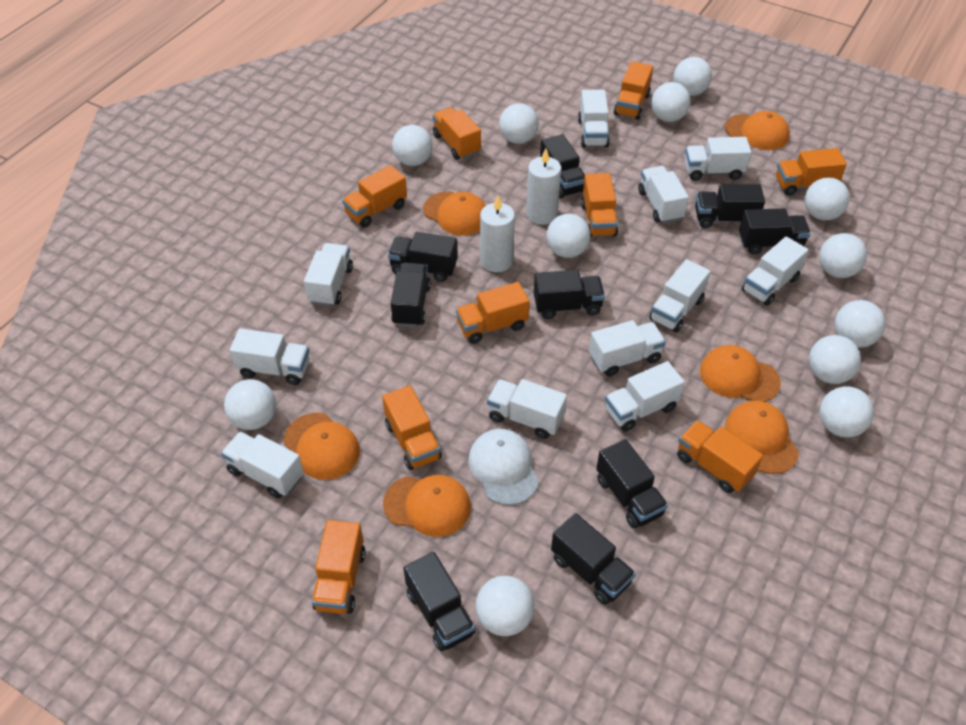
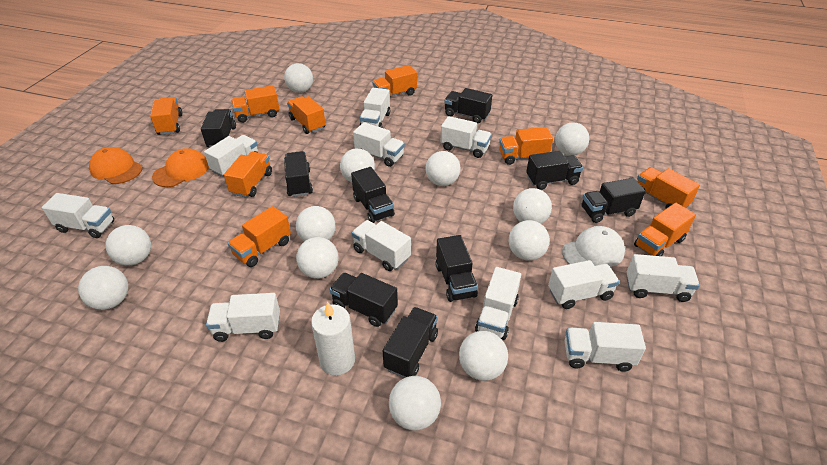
orange cap: 6 -> 2
white candle: 2 -> 1

